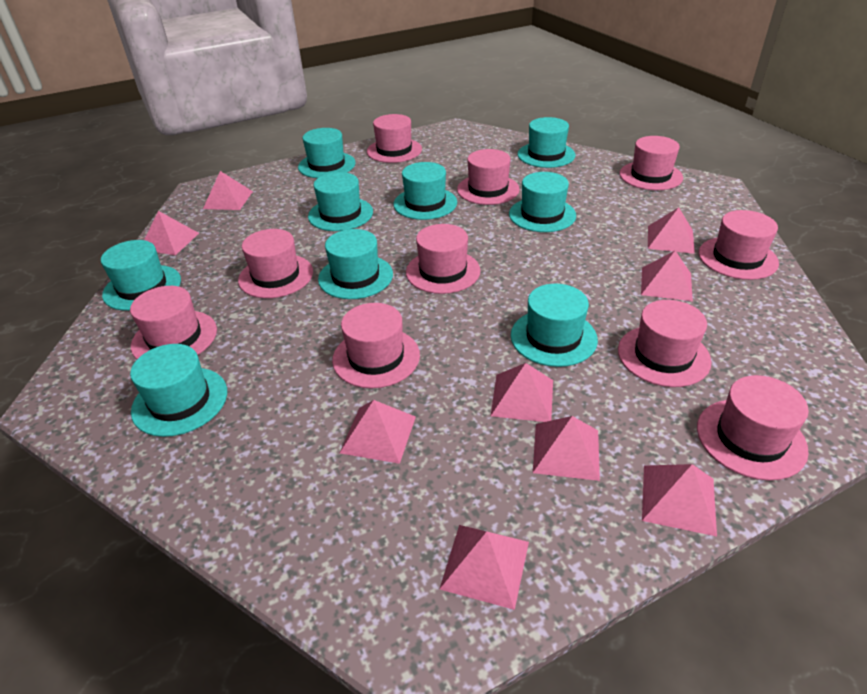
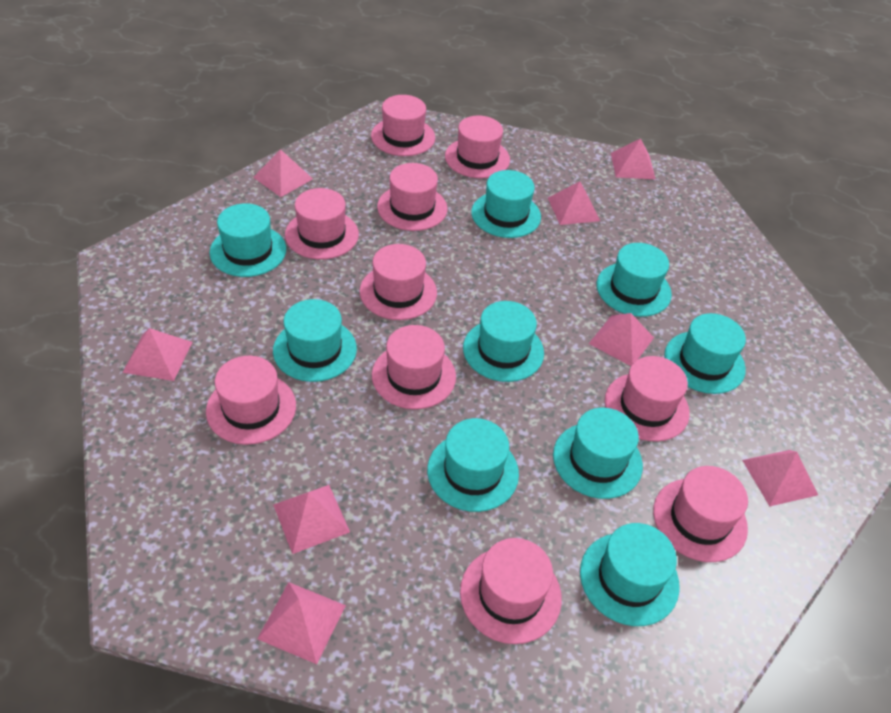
pink pyramid: 9 -> 8

